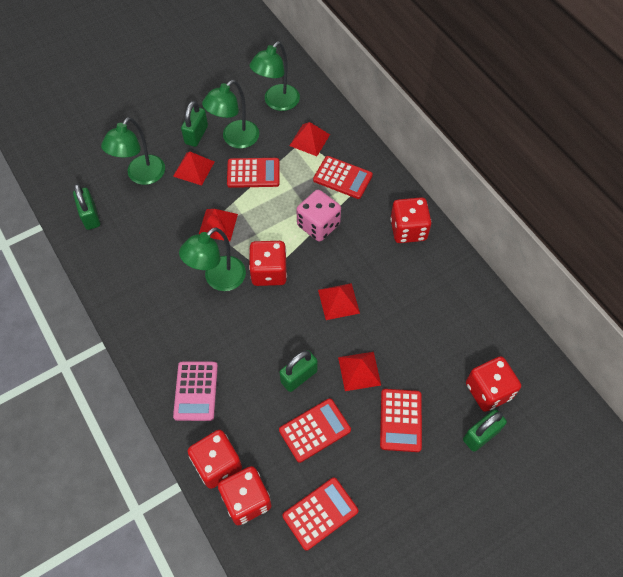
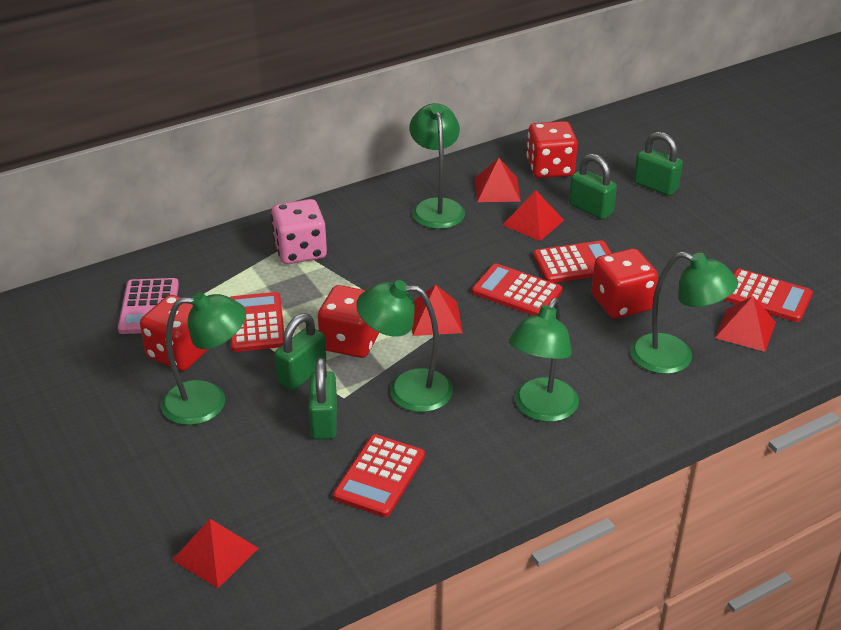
green lamp: 4 -> 5
red dice: 5 -> 4

